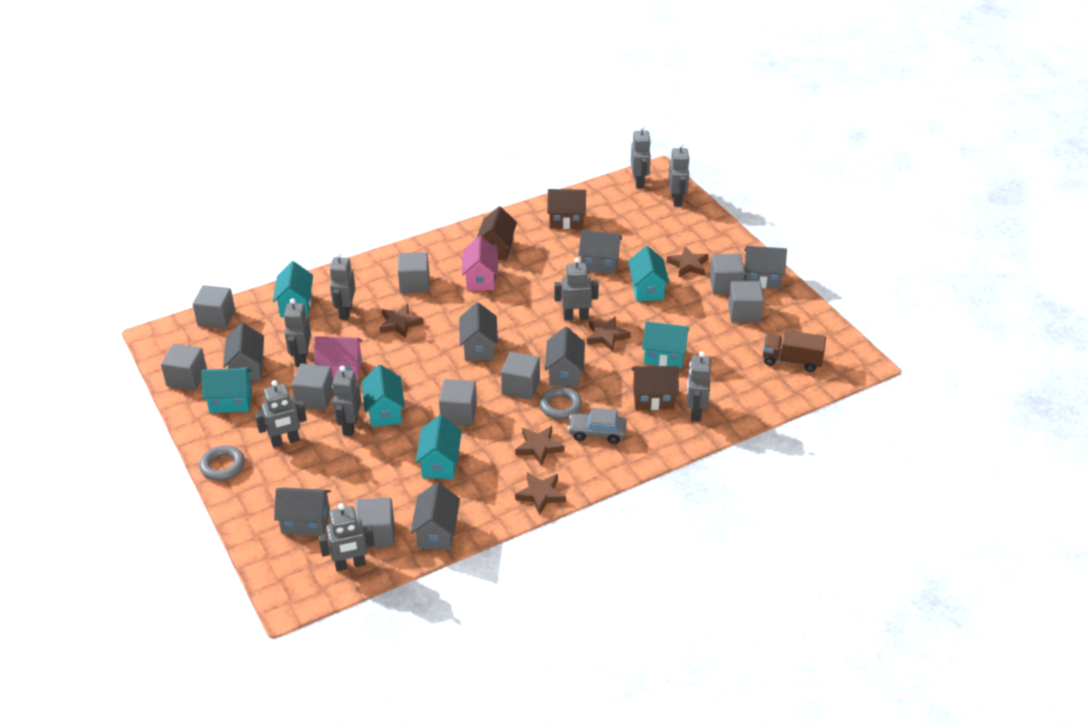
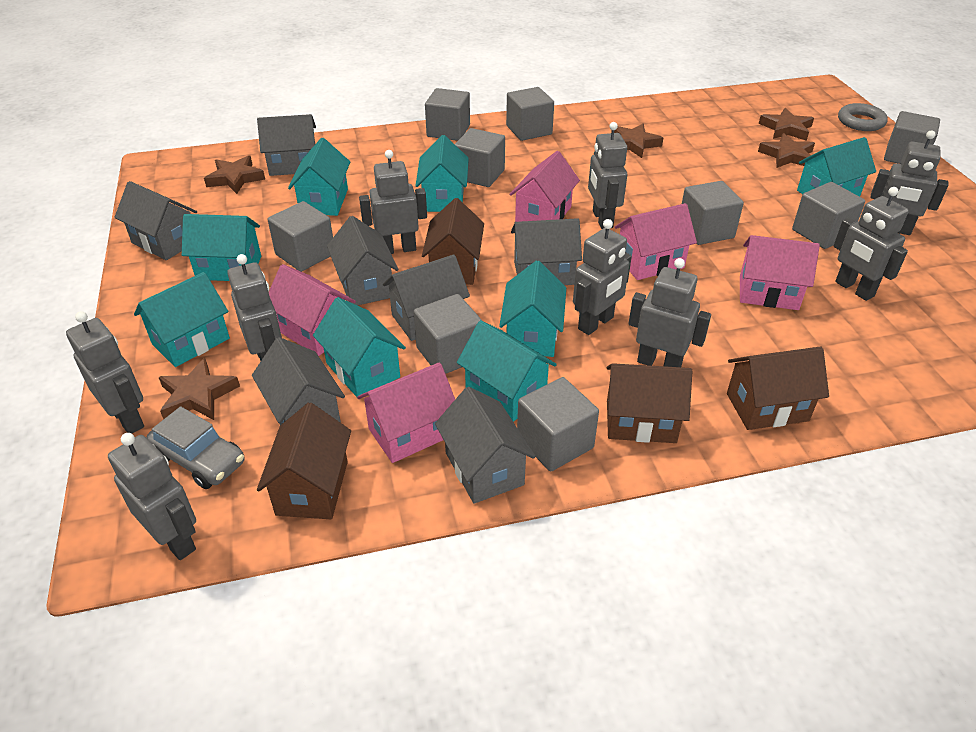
brown house: 3 -> 4
brown truck: 1 -> 0
grey ring: 2 -> 1
pink house: 2 -> 5
turquoise house: 6 -> 8

